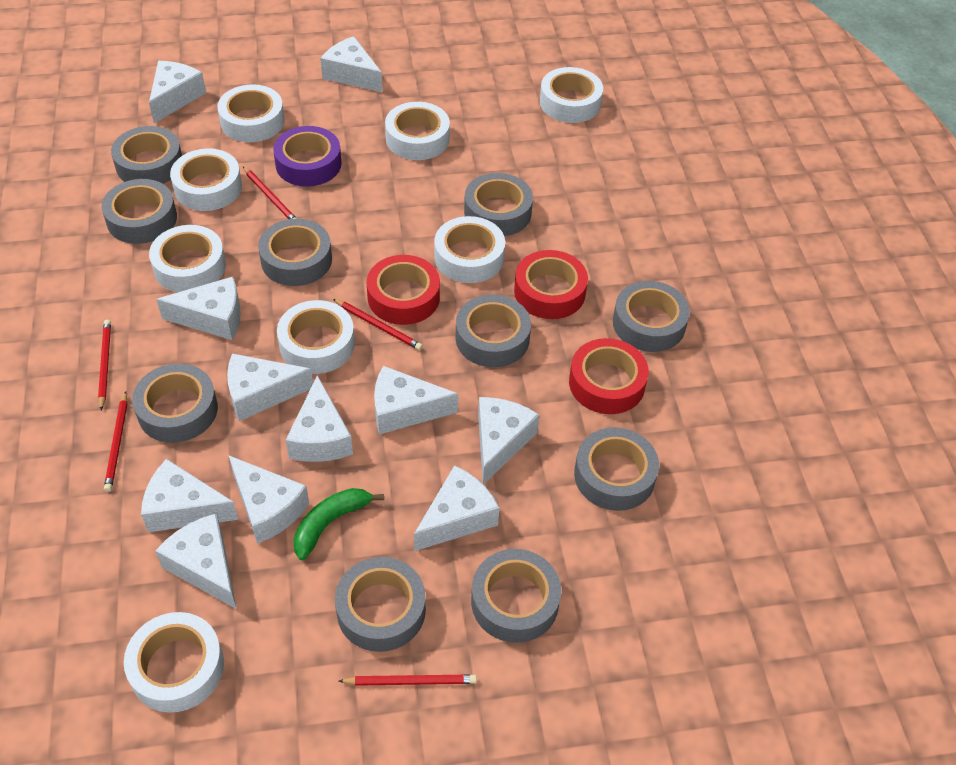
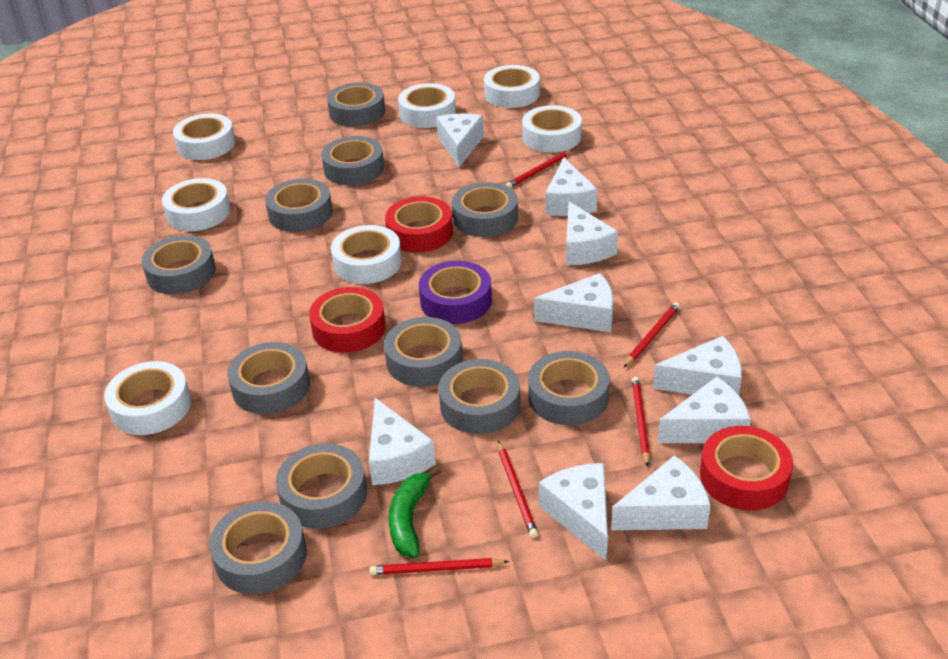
grey tape: 10 -> 11
white cheese: 11 -> 9
white tape: 8 -> 7

